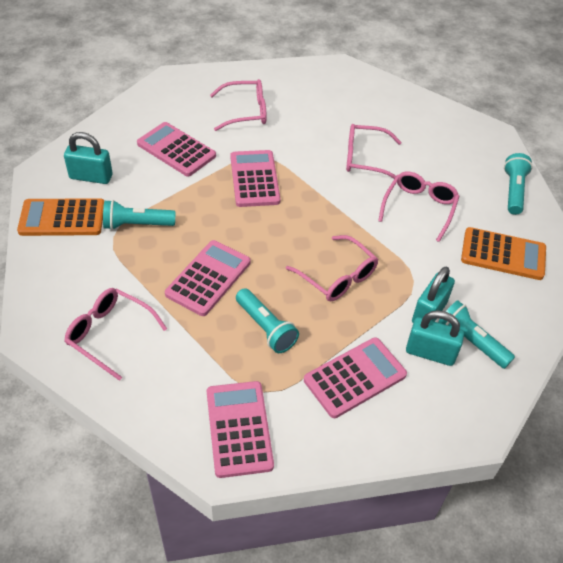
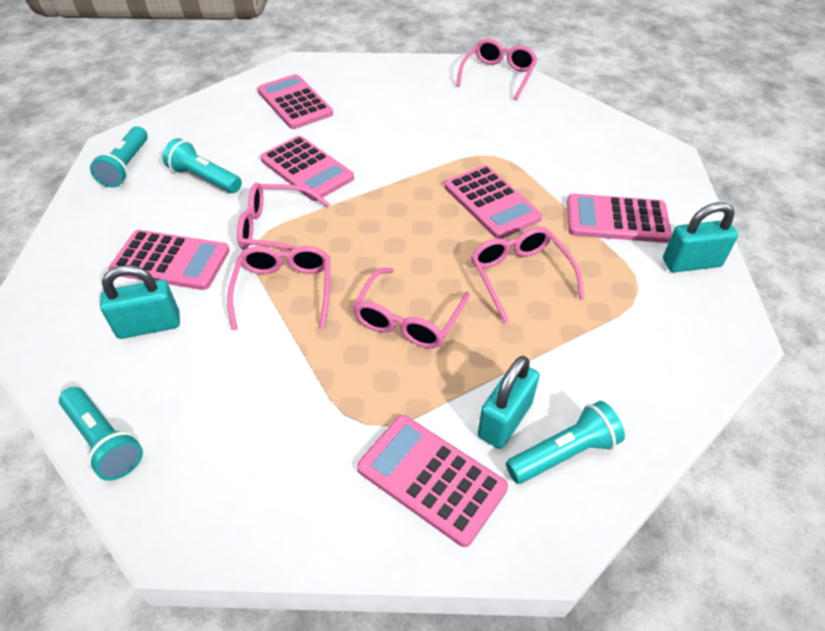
orange calculator: 2 -> 0
pink calculator: 5 -> 6

